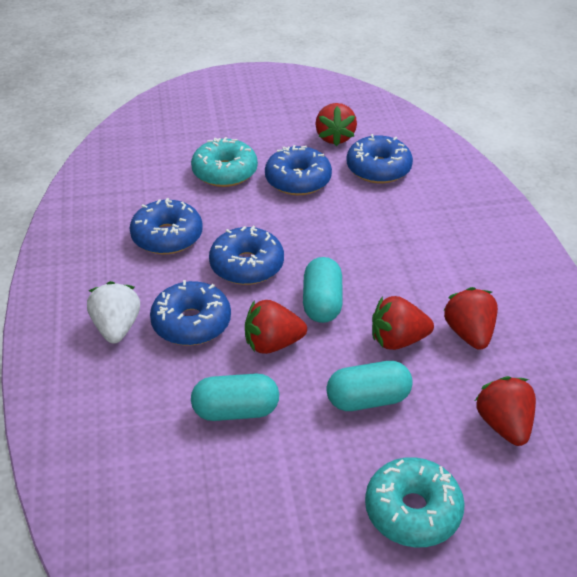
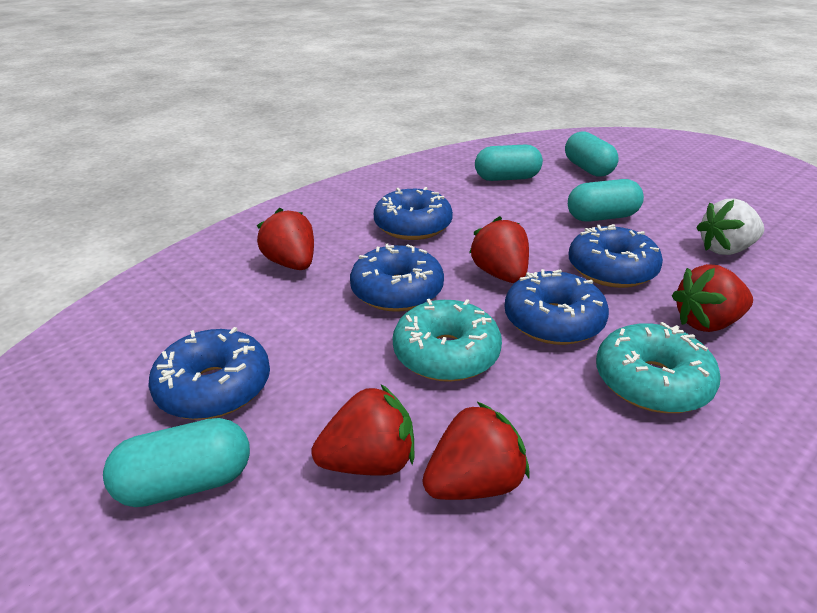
turquoise capsule: 3 -> 4

